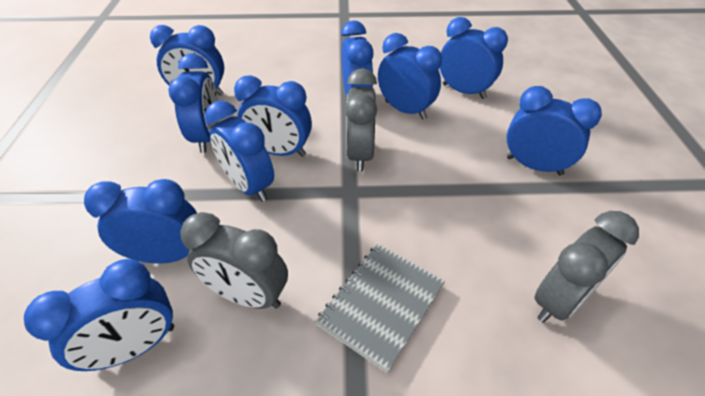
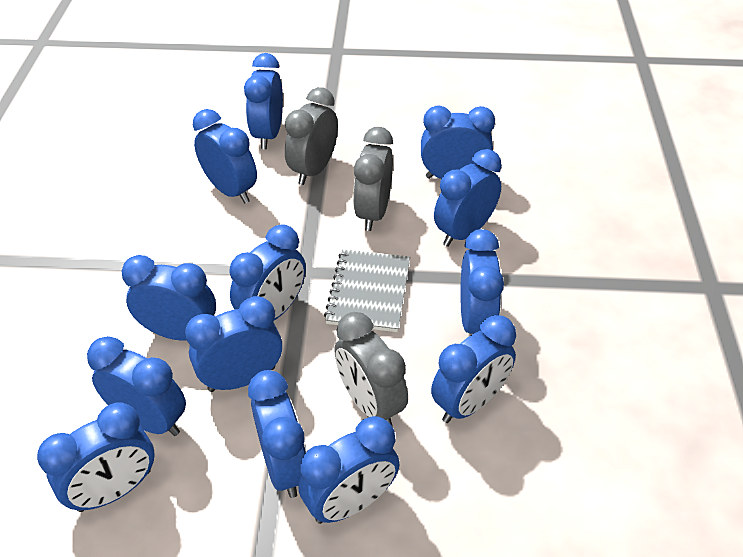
blue clock: 10 -> 13

